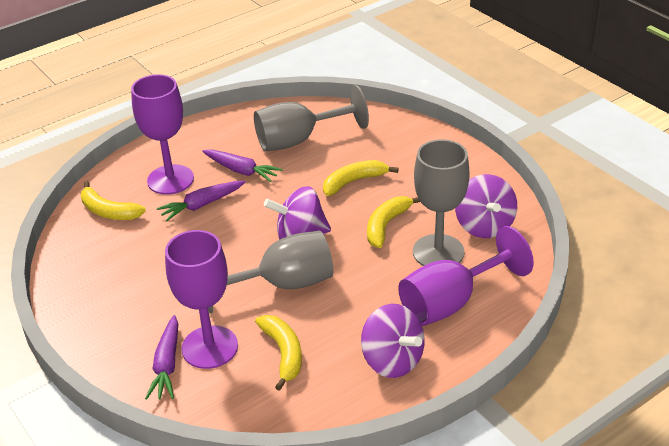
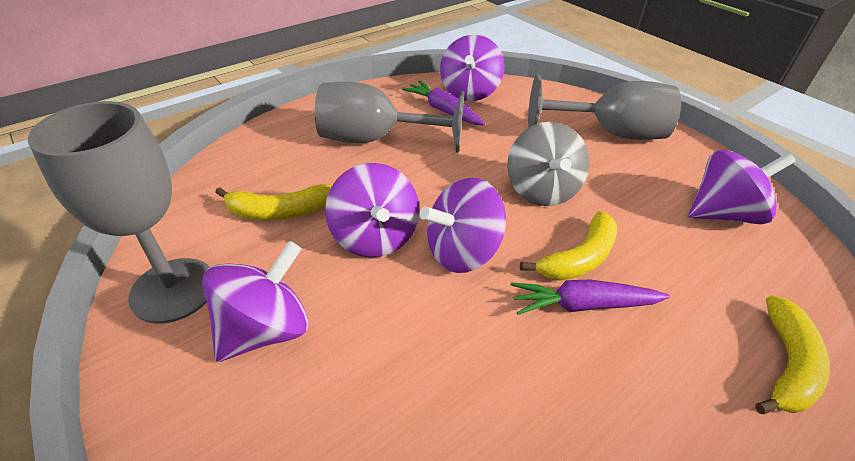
grey spinning top: 0 -> 1
purple carrot: 3 -> 2
purple goblet: 3 -> 0
purple spinning top: 3 -> 5
yellow banana: 4 -> 3

